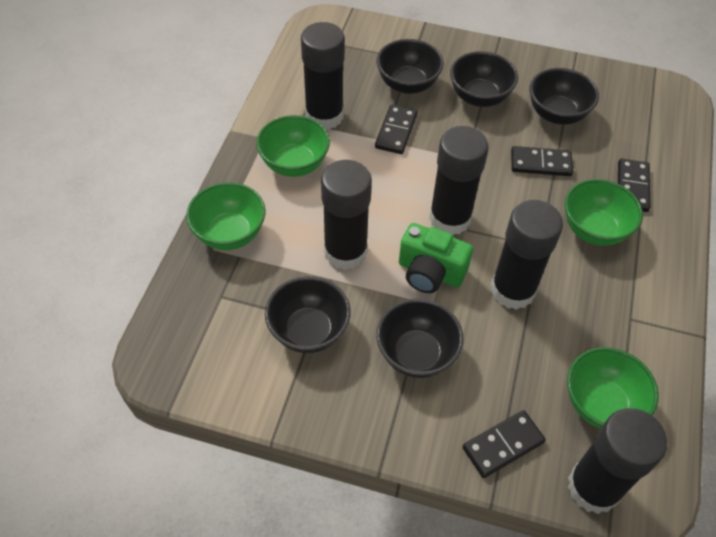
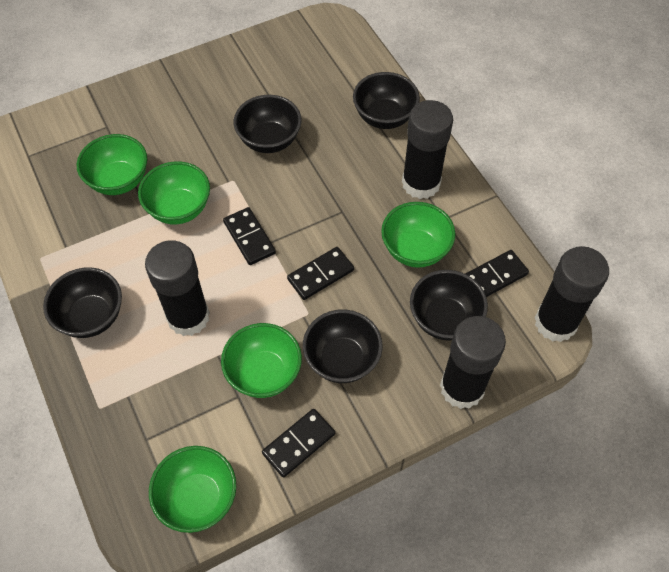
black glue stick: 5 -> 4
green bowl: 4 -> 5
green camera: 1 -> 0

